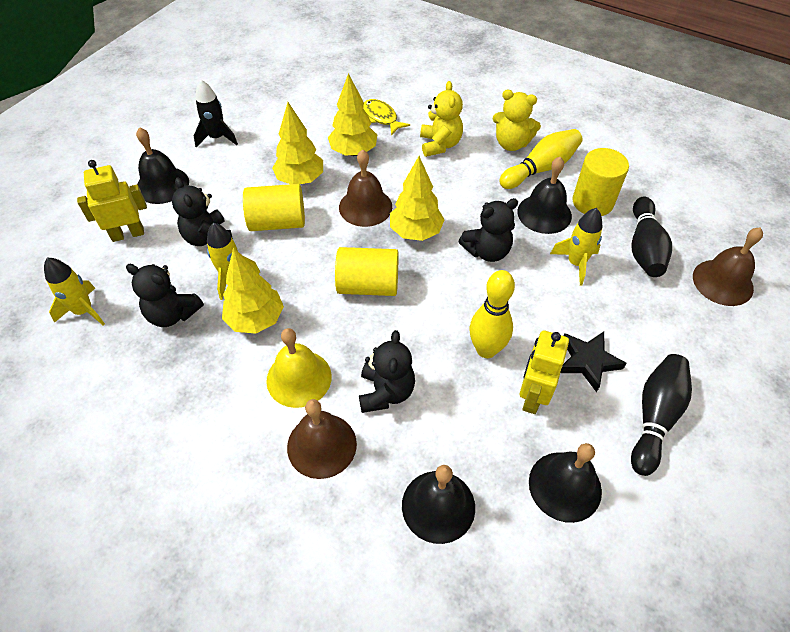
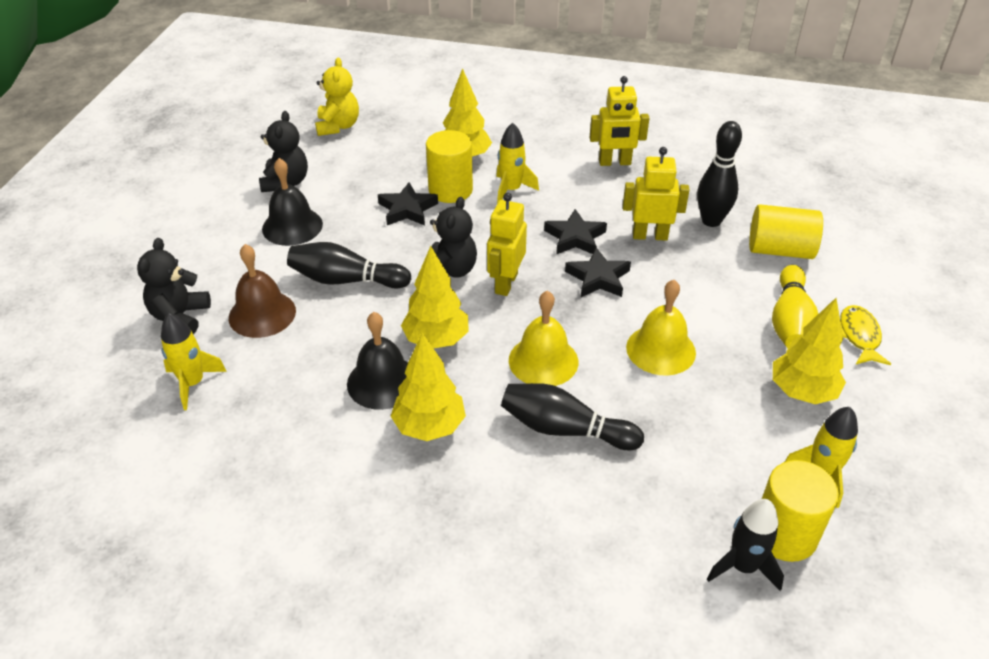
black bell: 4 -> 2
black bowling pin: 2 -> 3
black star: 1 -> 3
black teddy bear: 4 -> 3
brown bell: 3 -> 1
yellow bell: 1 -> 2
yellow bowling pin: 2 -> 1
yellow robot: 2 -> 3
yellow teddy bear: 2 -> 1

